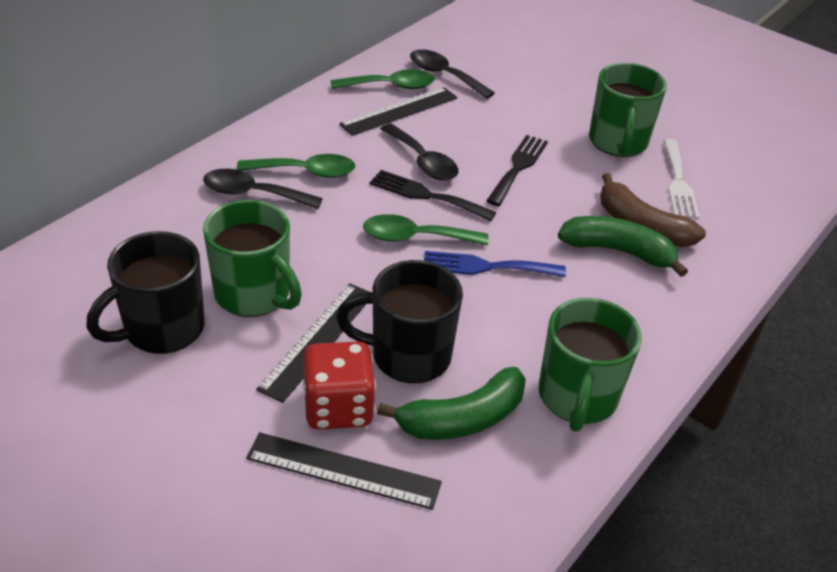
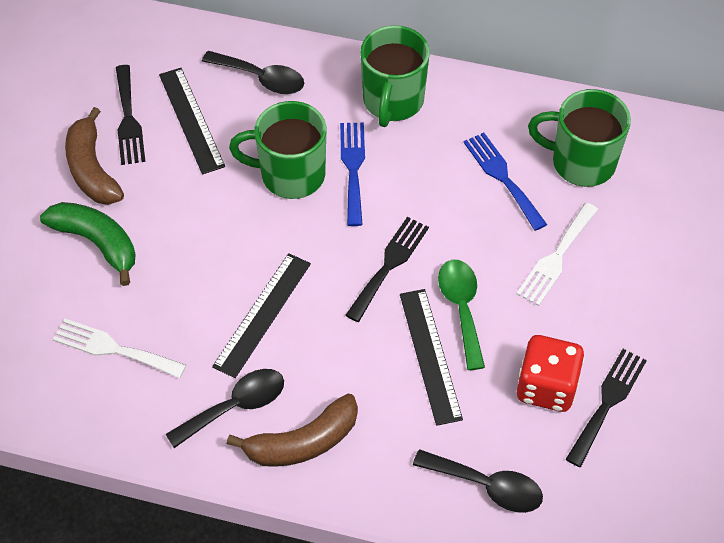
black fork: 2 -> 3
black mug: 2 -> 0
blue fork: 1 -> 2
brown banana: 1 -> 2
green banana: 2 -> 1
green spoon: 3 -> 1
white fork: 1 -> 2

